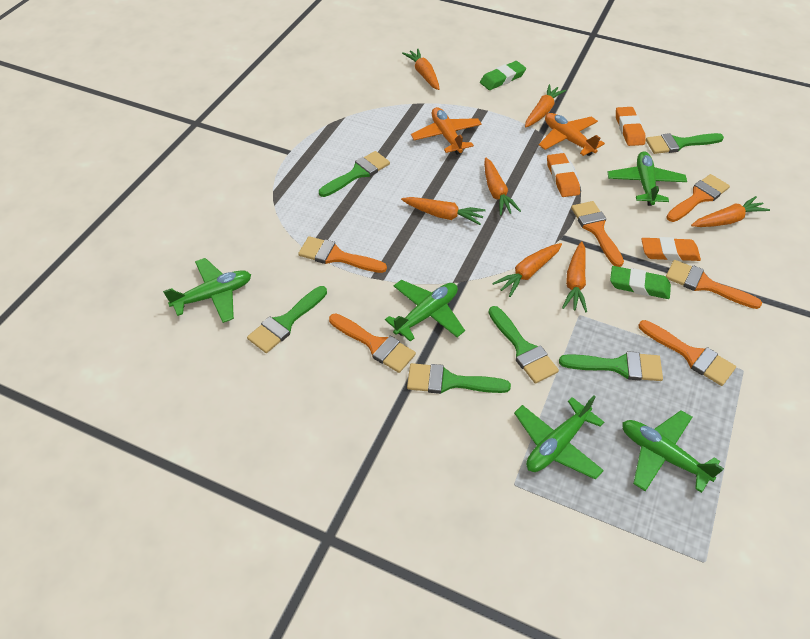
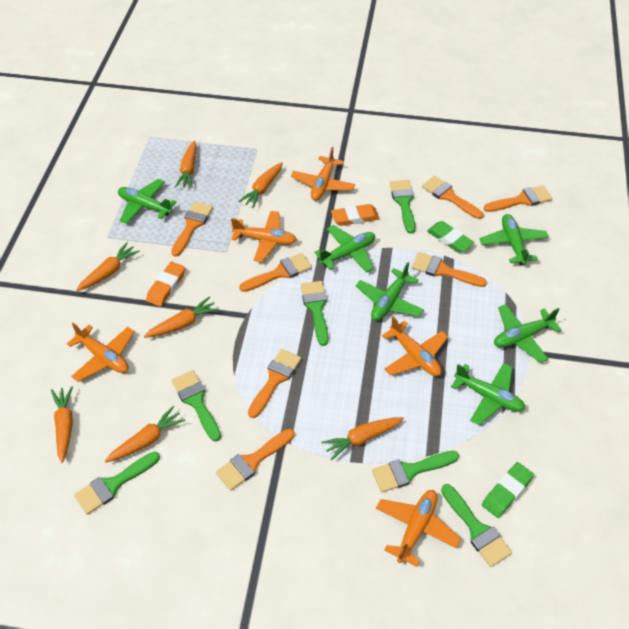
green plane: 5 -> 6
orange brush: 6 -> 7
orange eraser: 3 -> 2
orange plane: 2 -> 5

